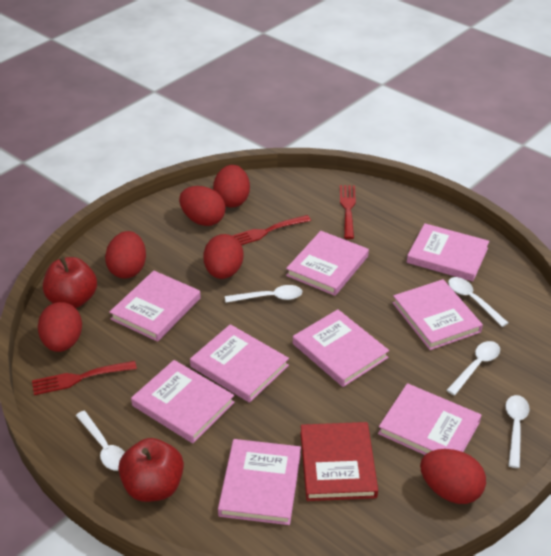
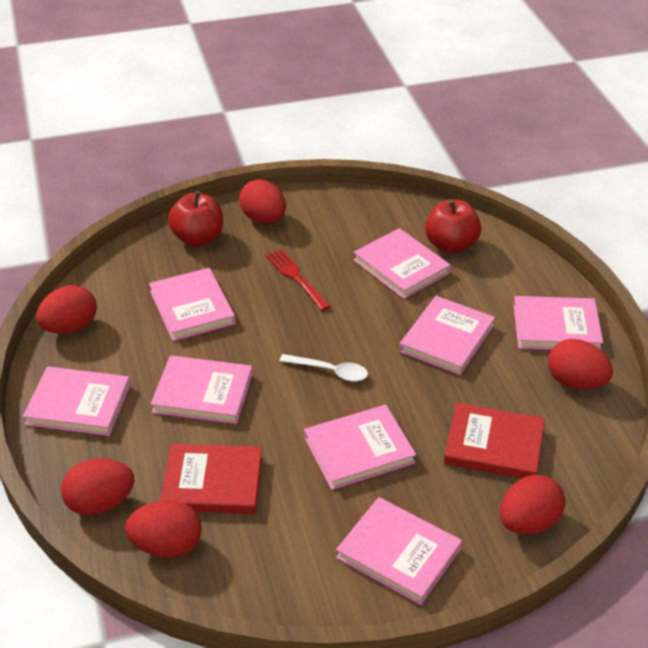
pink book: 9 -> 8
red book: 1 -> 2
red fork: 3 -> 1
white spoon: 5 -> 1

